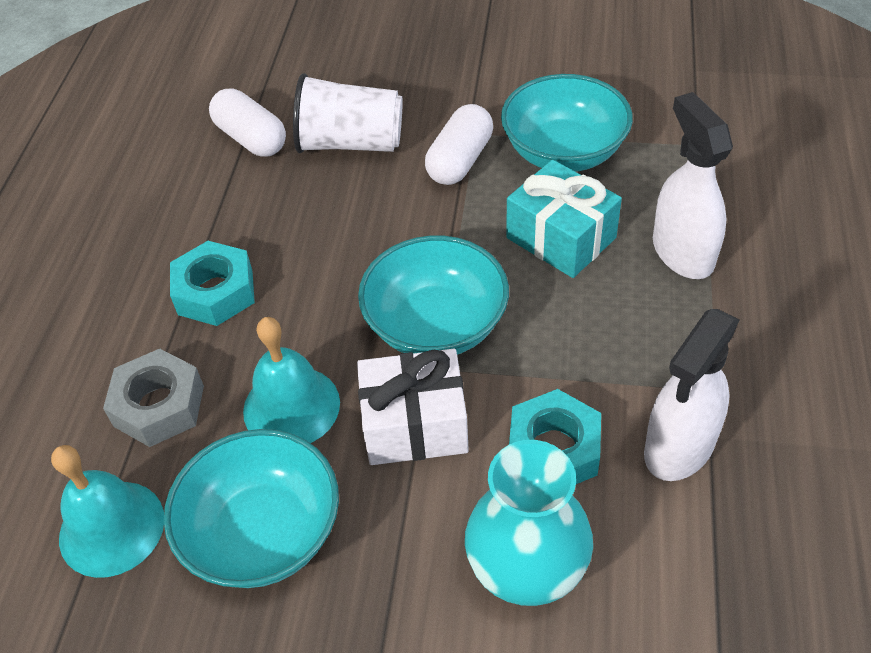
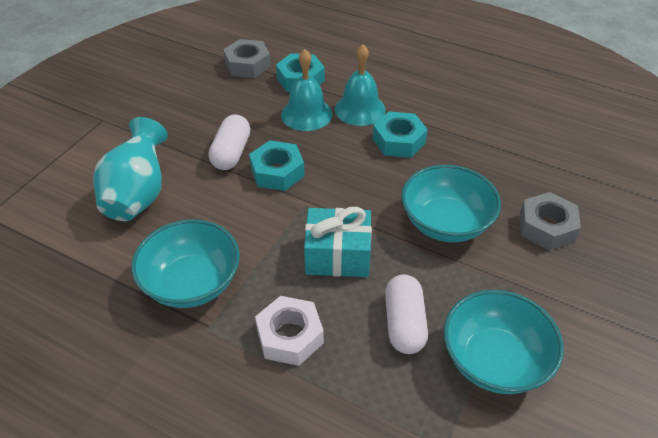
grey nut: 1 -> 2
turquoise nut: 2 -> 3
white cup: 1 -> 0
white gift: 1 -> 0
white nut: 0 -> 1
white spray bottle: 2 -> 0

